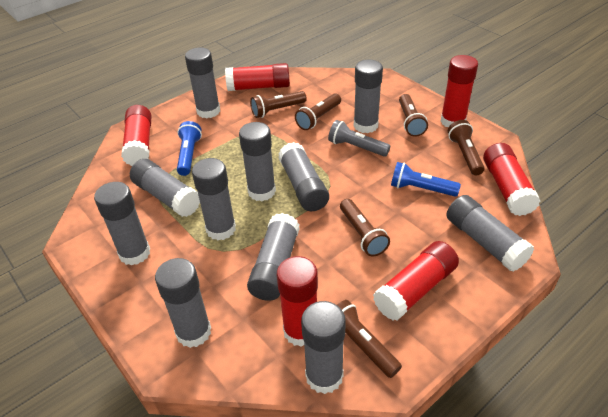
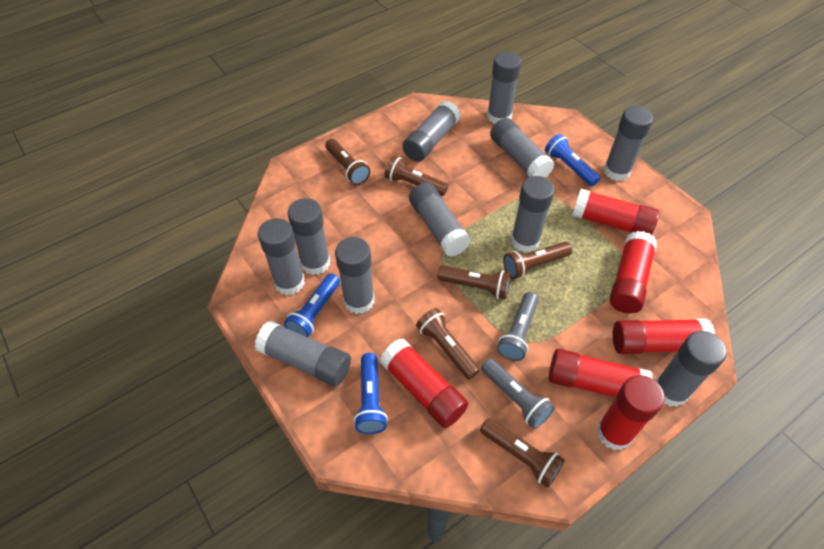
blue flashlight: 2 -> 3
grey flashlight: 1 -> 2

